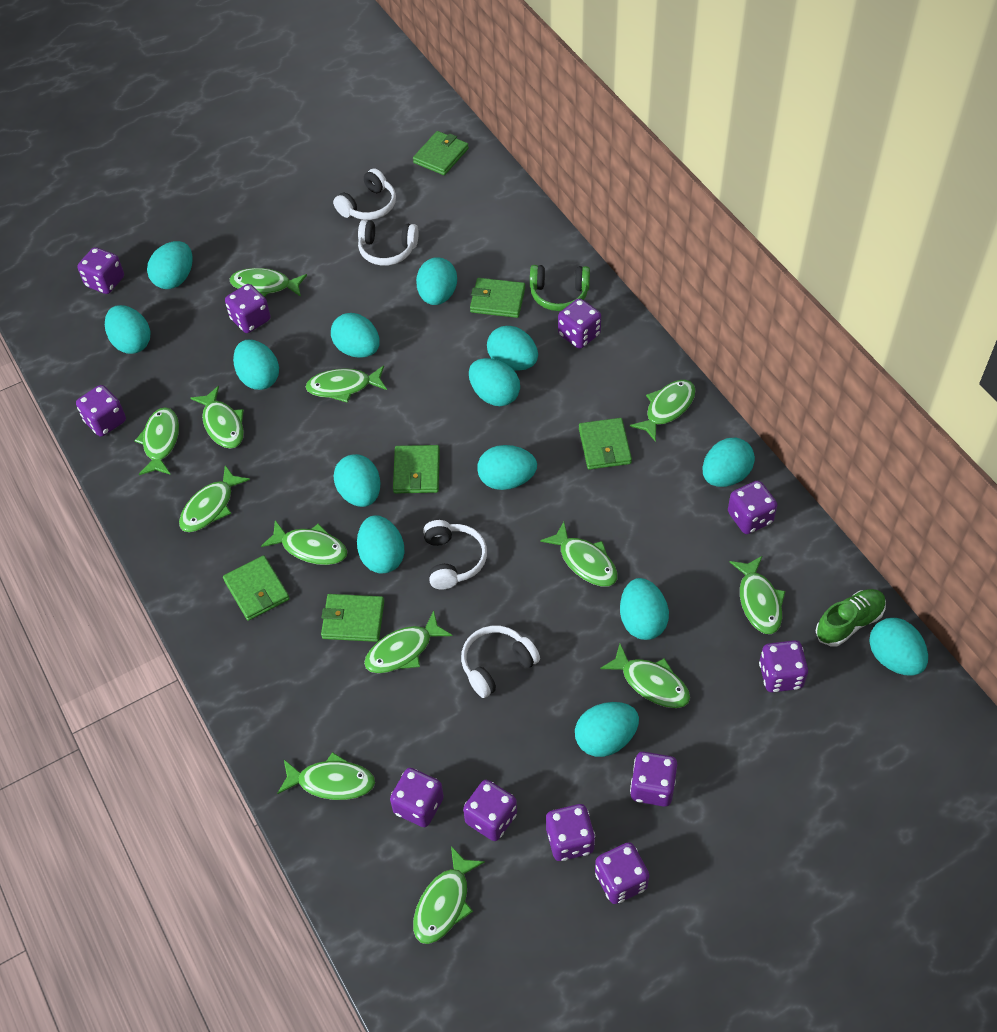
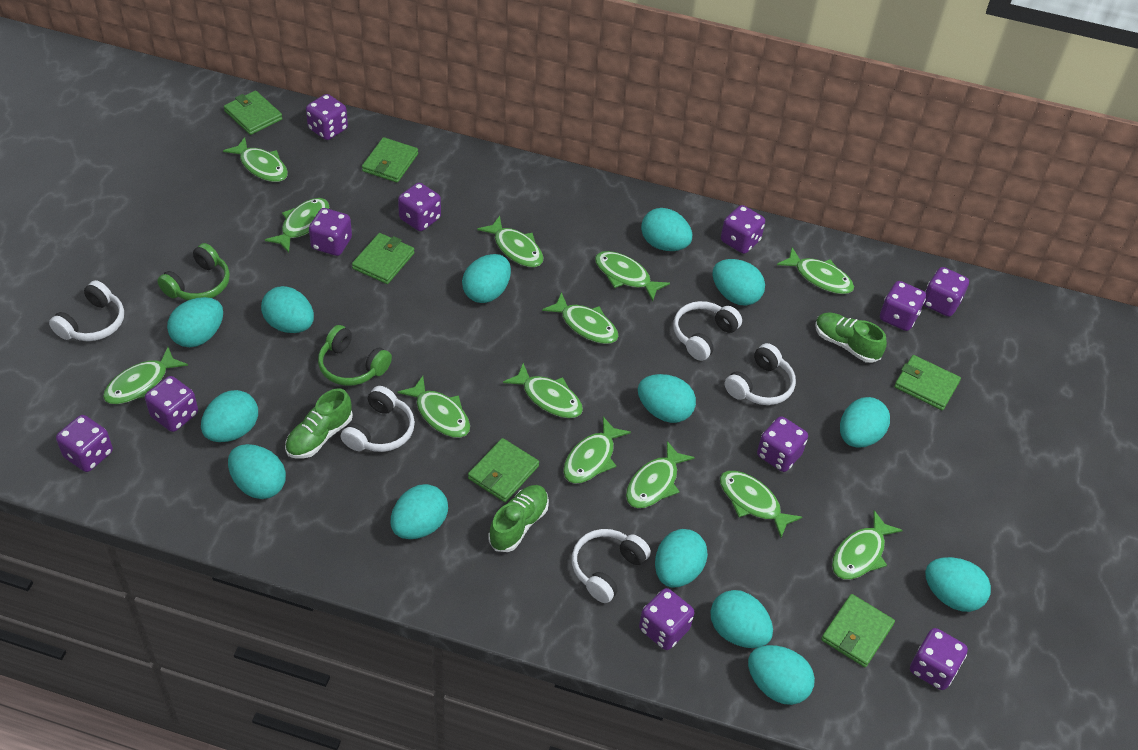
green headphones: 1 -> 2
green shoe: 1 -> 3
white headphones: 4 -> 5

